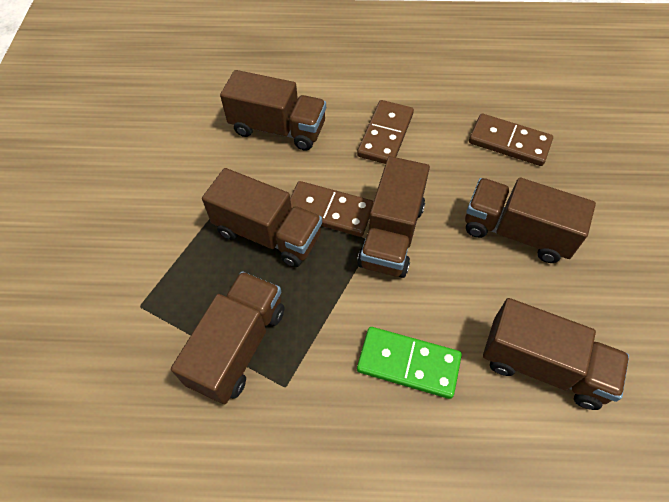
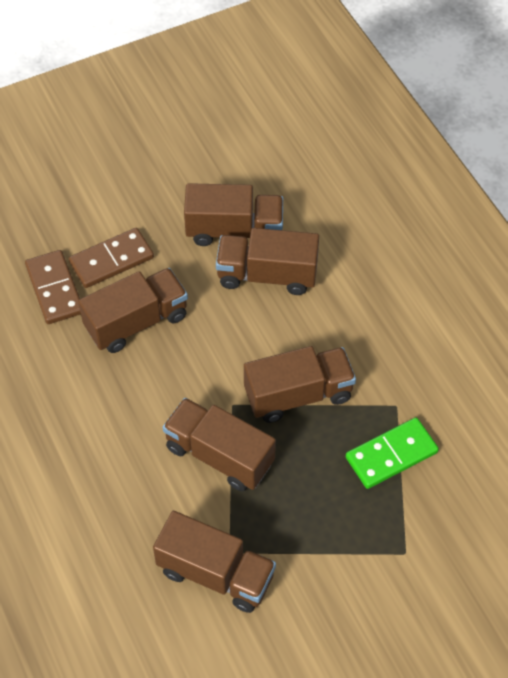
brown domino: 3 -> 2

